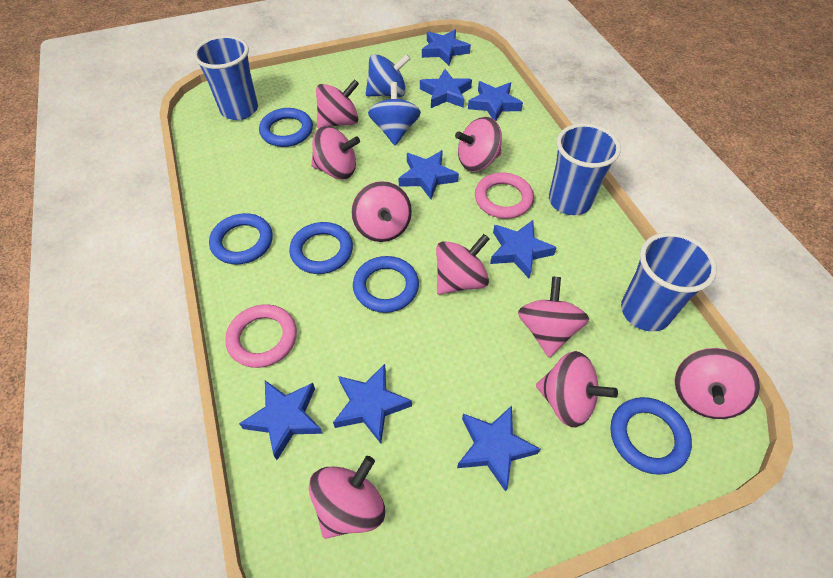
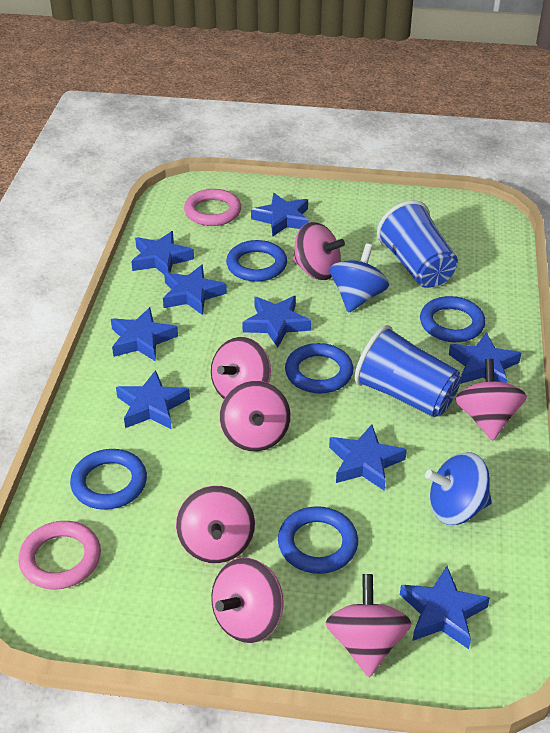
blue cup: 3 -> 2
blue star: 8 -> 9
pink spinning top: 9 -> 7

